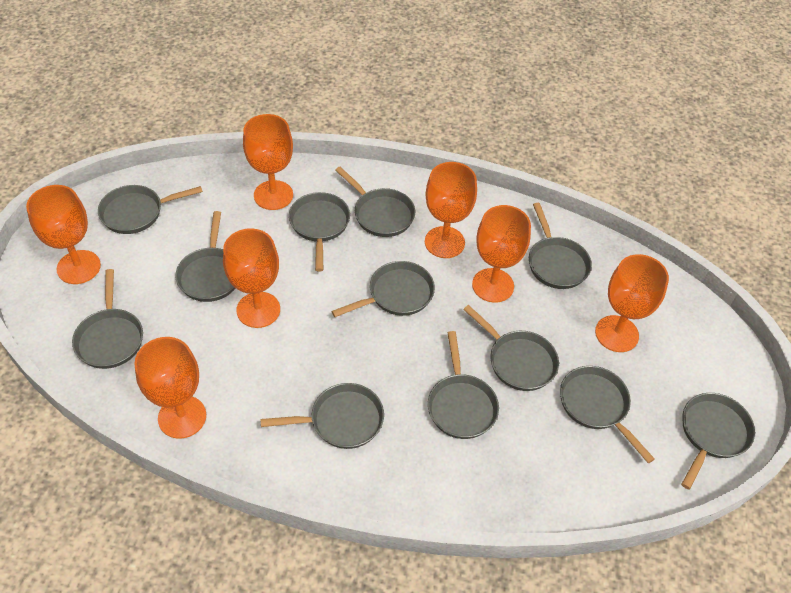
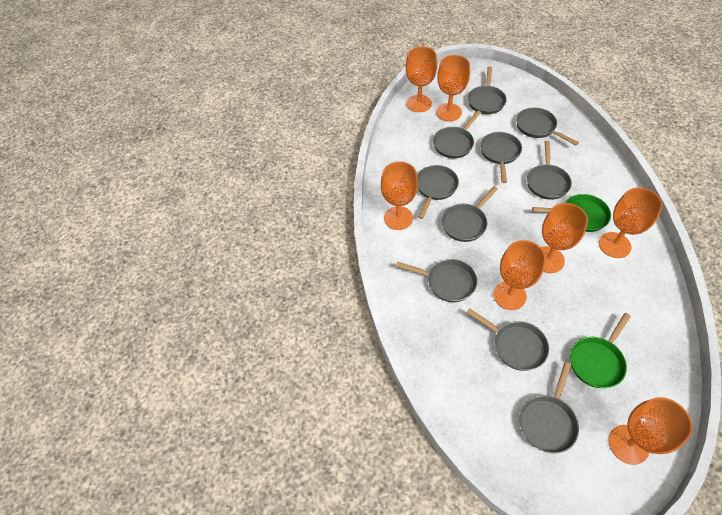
green pan: 0 -> 2
grey pan: 12 -> 10

